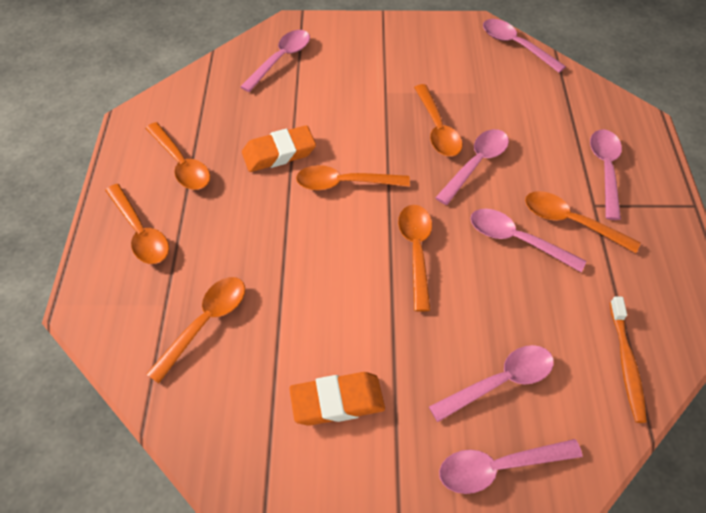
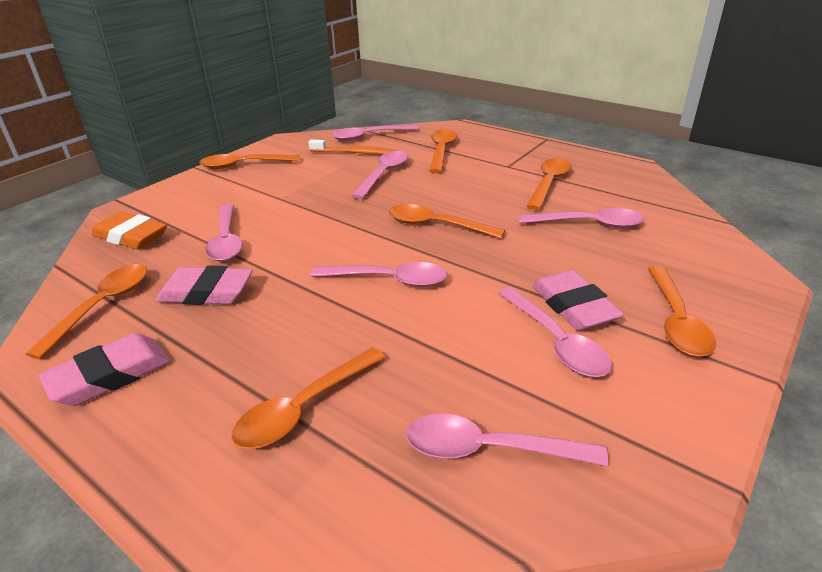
orange eraser: 2 -> 1
pink eraser: 0 -> 3

